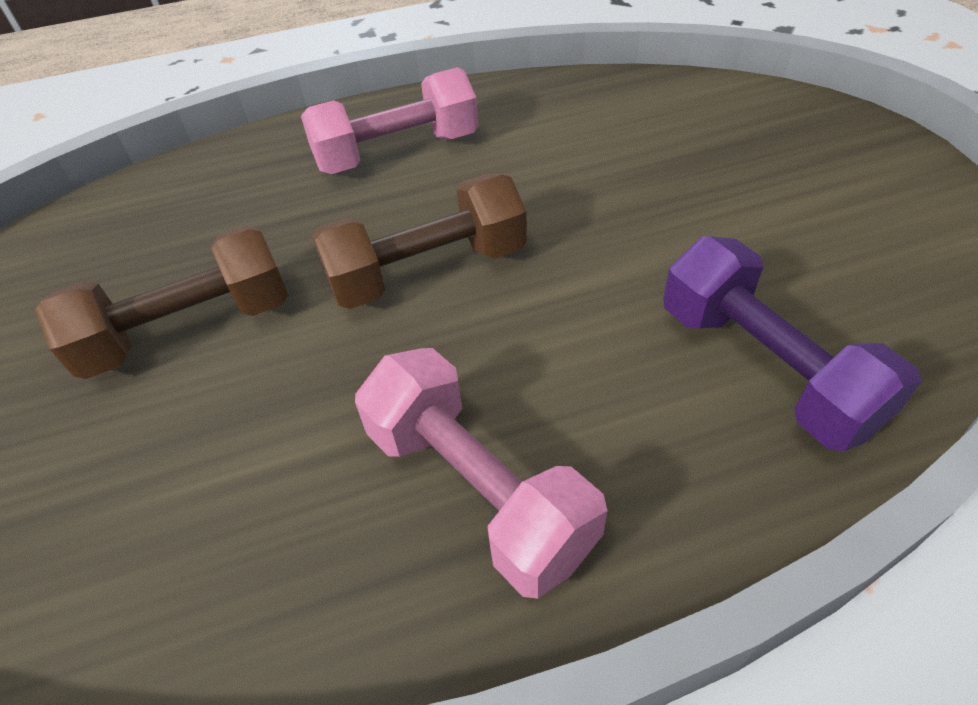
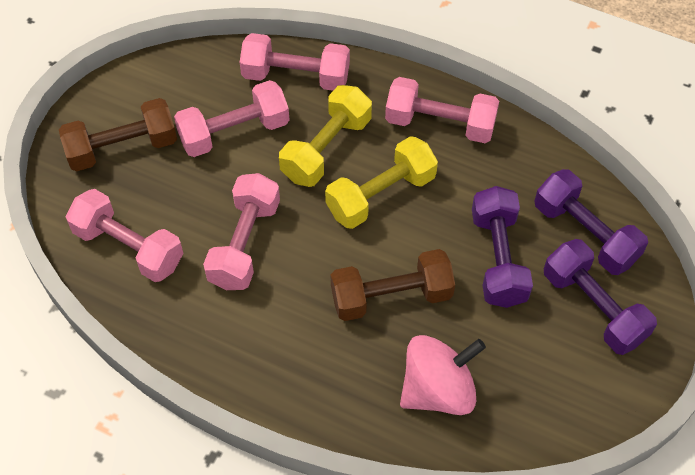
pink dumbbell: 2 -> 5
pink spinning top: 0 -> 1
purple dumbbell: 1 -> 3
yellow dumbbell: 0 -> 2

